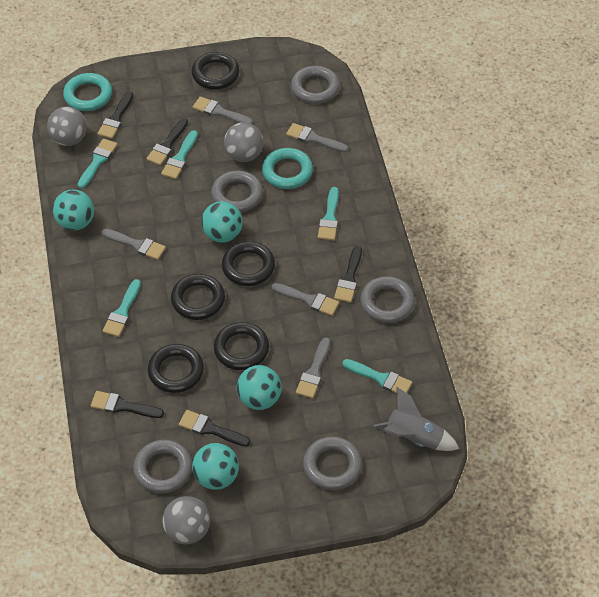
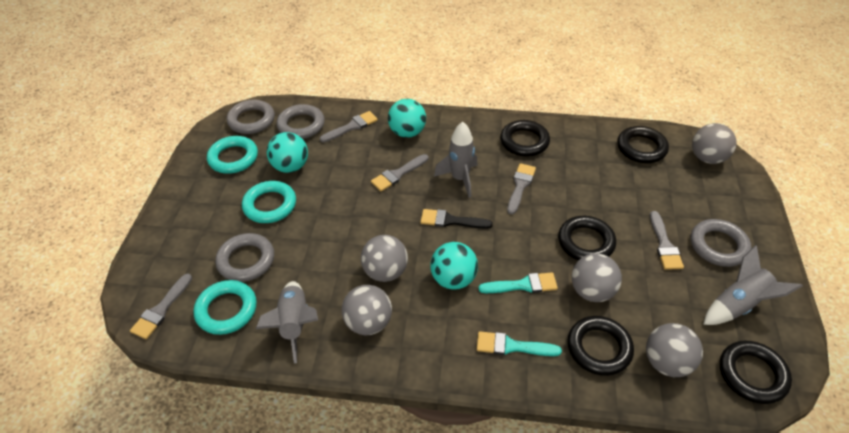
black brush: 5 -> 1
grey ball: 3 -> 5
grey ring: 5 -> 4
grey rocket: 1 -> 3
turquoise ball: 4 -> 3
turquoise brush: 5 -> 2
turquoise ring: 2 -> 3

